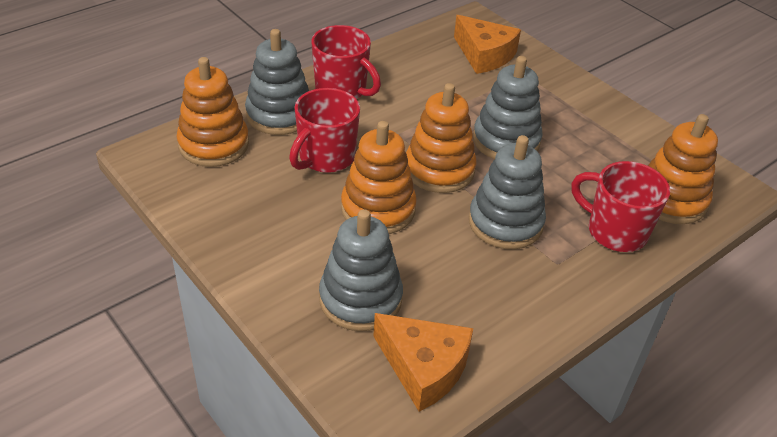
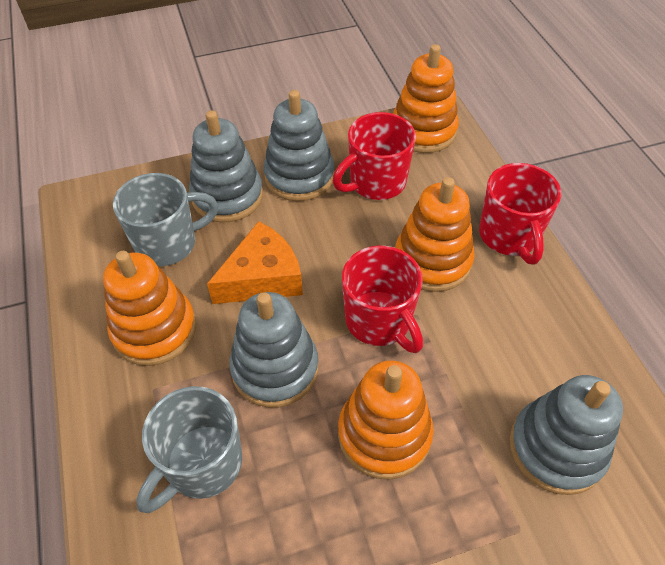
grey mug: 0 -> 2
orange cheese: 2 -> 1

